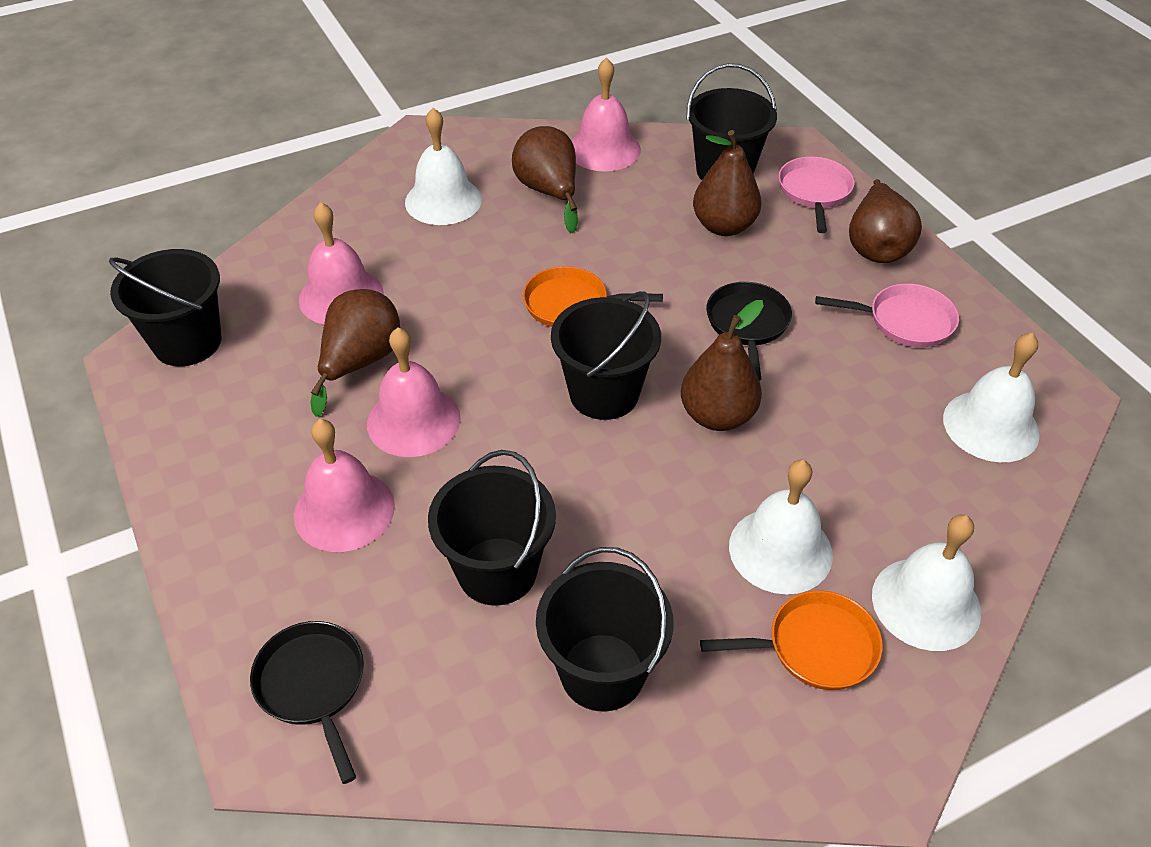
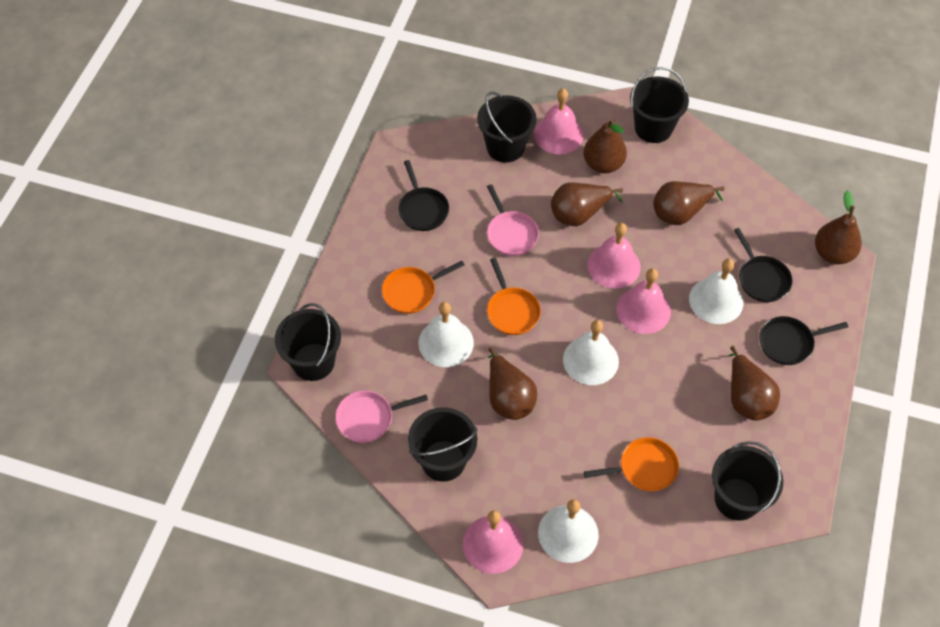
black pan: 2 -> 3
brown pear: 5 -> 6
orange pan: 2 -> 3

